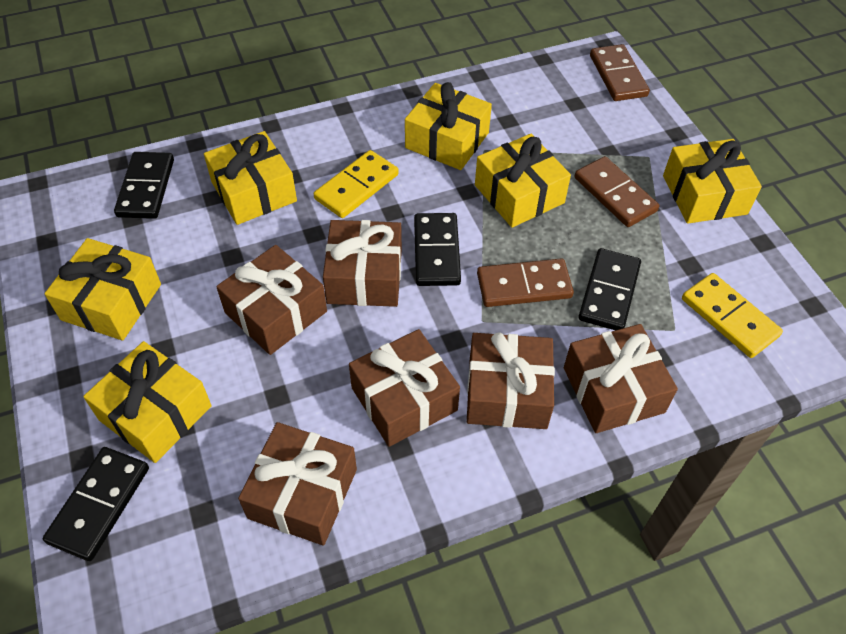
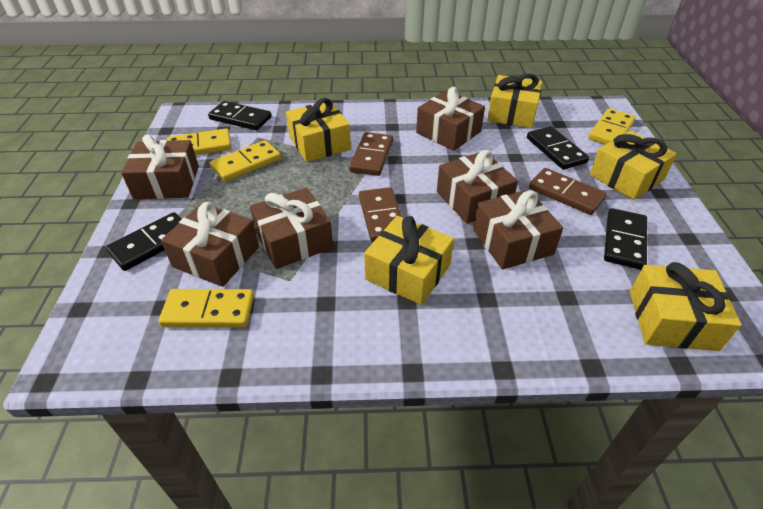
yellow domino: 2 -> 4
yellow gift: 6 -> 5

